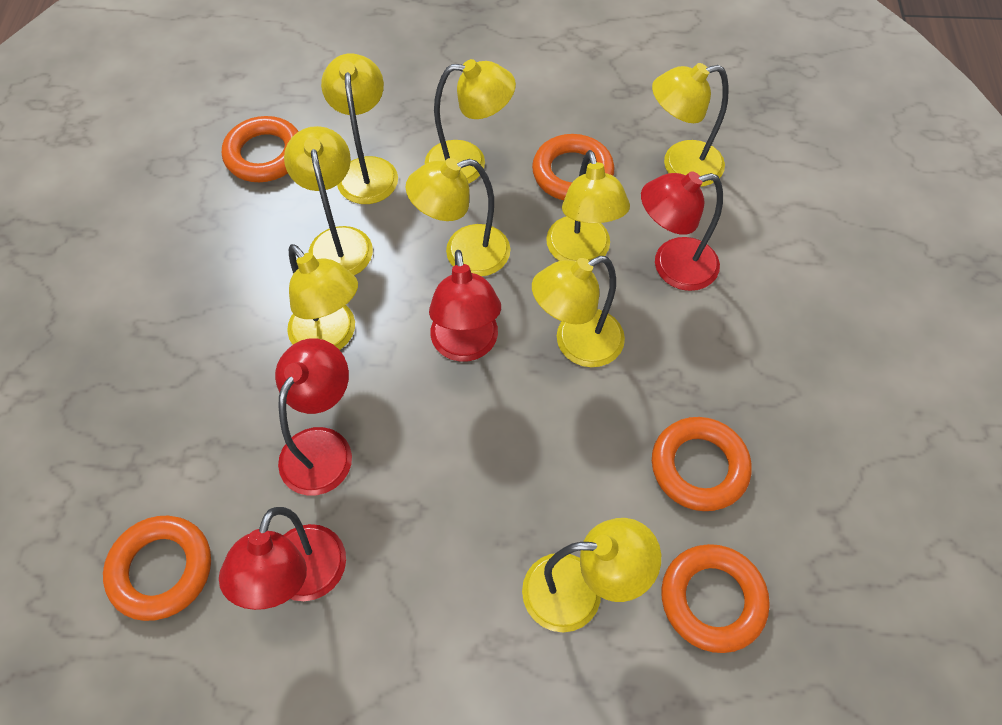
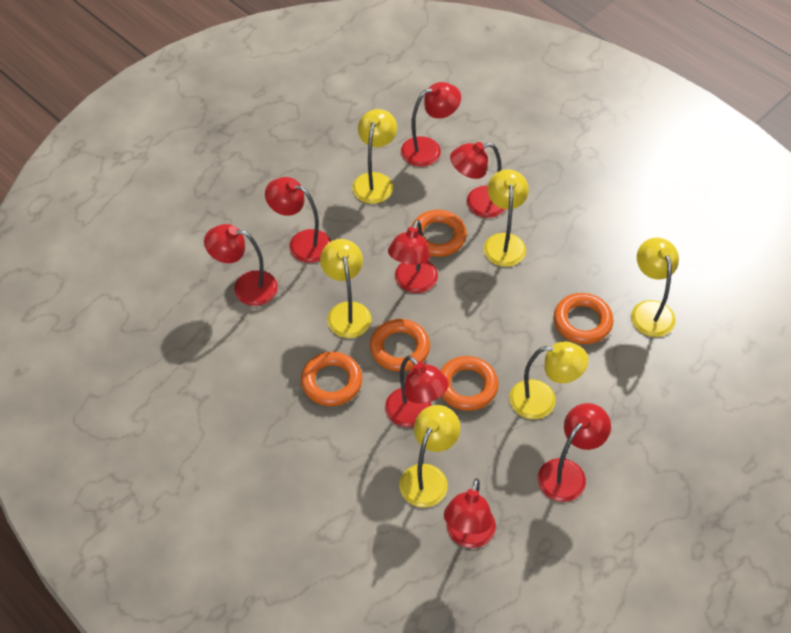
red lamp: 4 -> 8
yellow lamp: 9 -> 6

